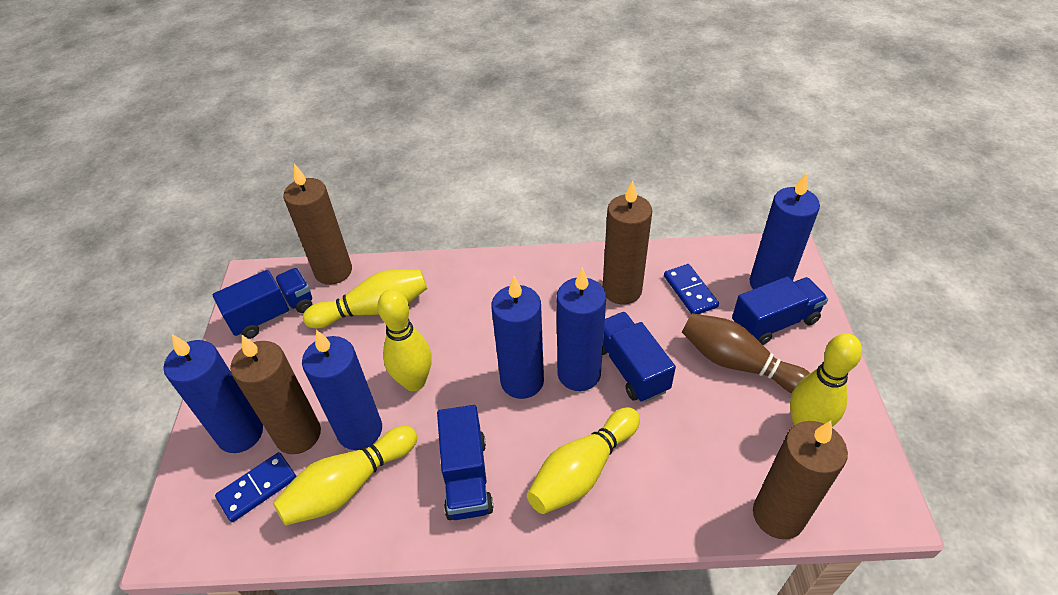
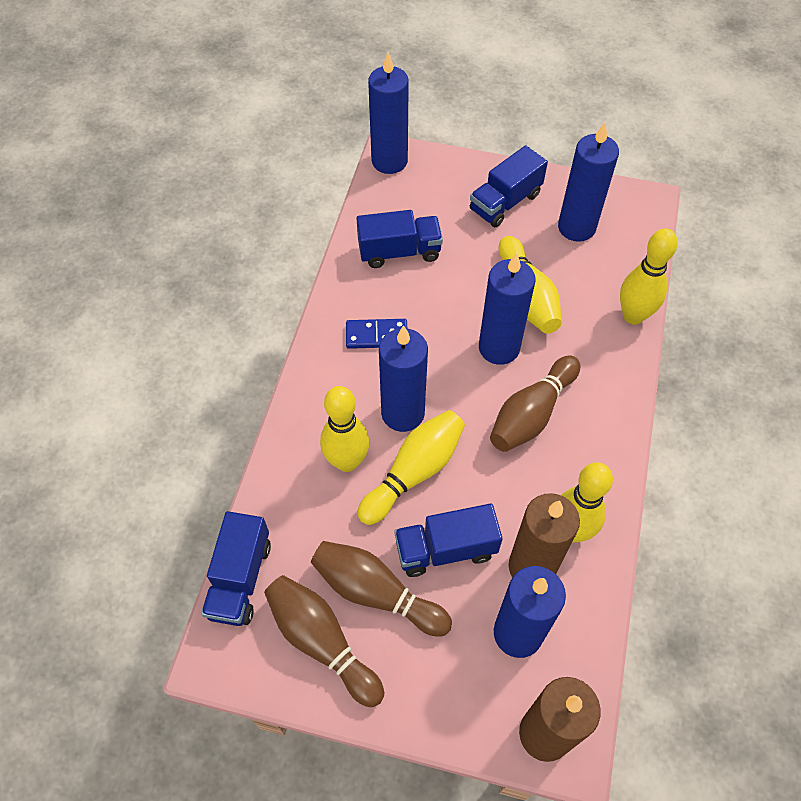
blue domino: 2 -> 1
brown bowling pin: 1 -> 3
brown candle: 4 -> 2

